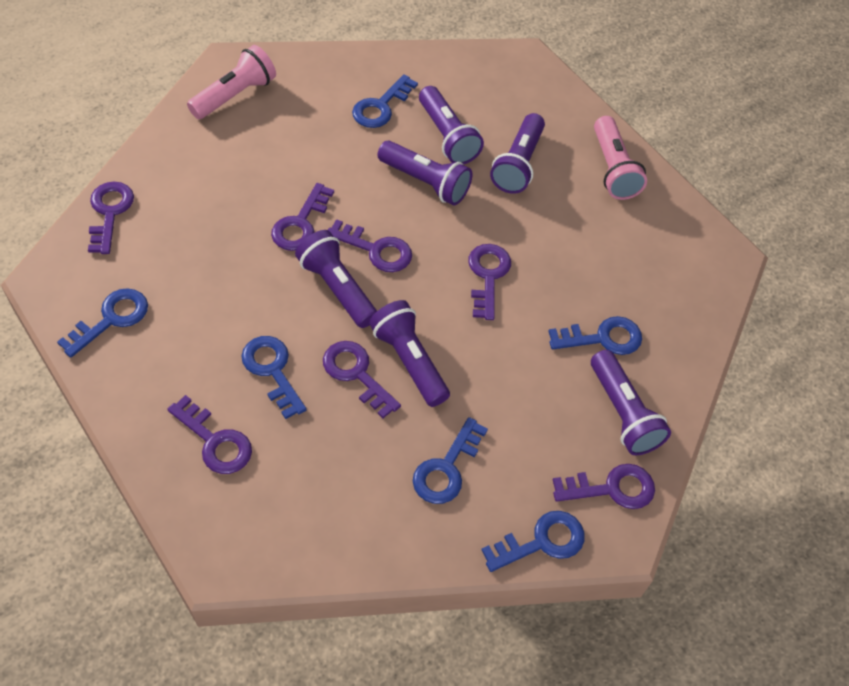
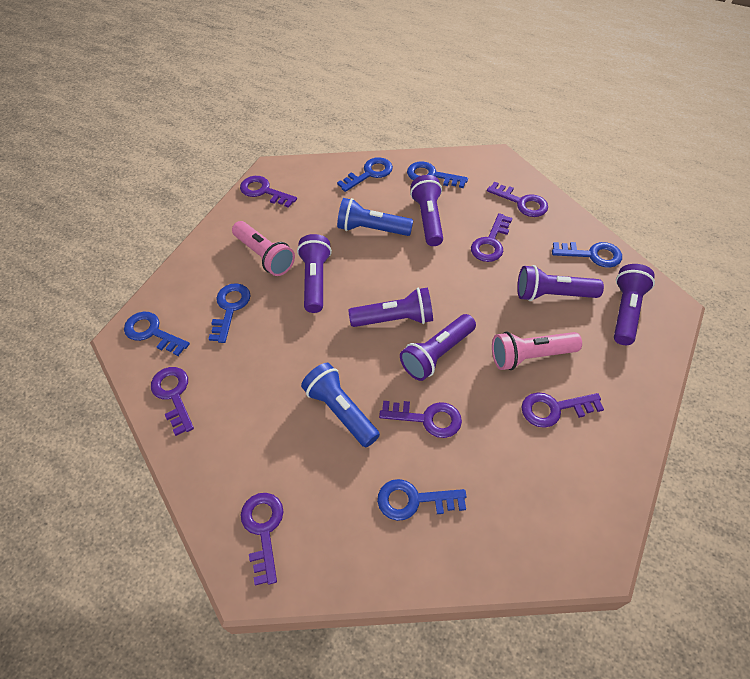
blue flashlight: 0 -> 2

